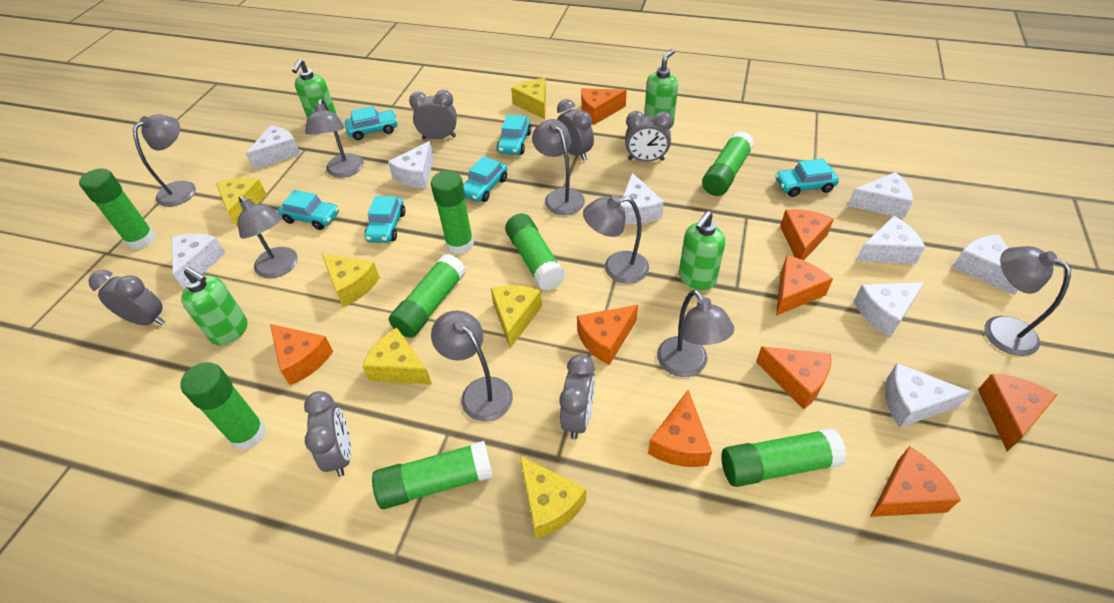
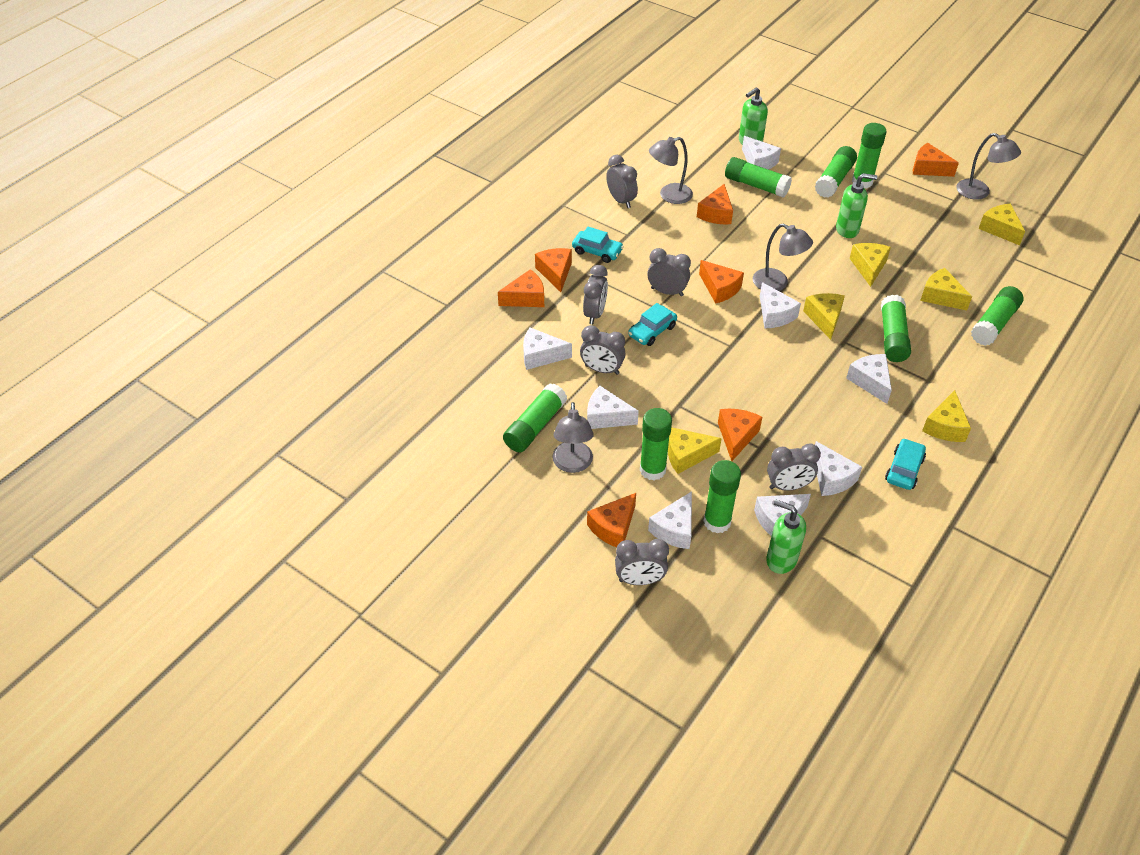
green soap dispenser: 4 -> 3
grey lamp: 8 -> 4
orange cheese: 9 -> 7
turquoise car: 6 -> 3
white cheese: 9 -> 8

